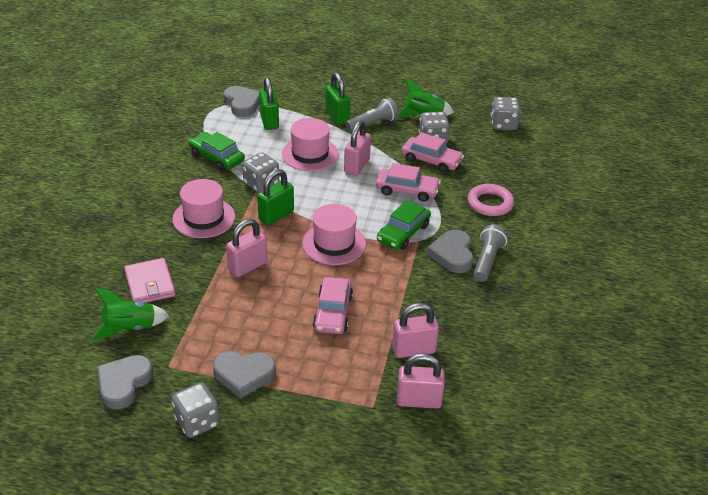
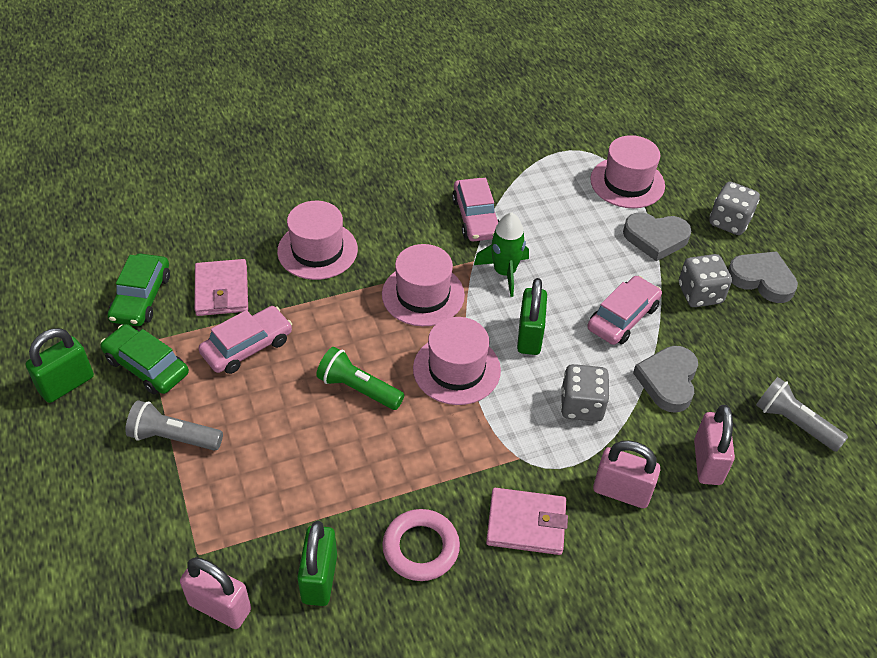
green flashlight: 0 -> 1
green rocket: 2 -> 1
grey dice: 4 -> 3
grey heart: 4 -> 3
pink hat: 3 -> 4
pink padlock: 4 -> 3
pink wallet: 1 -> 2

